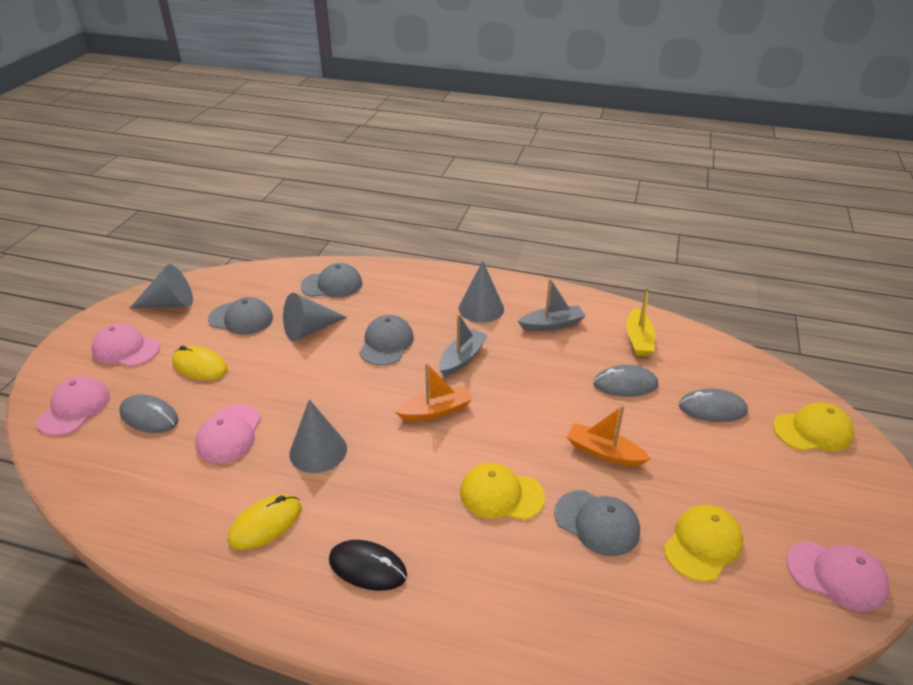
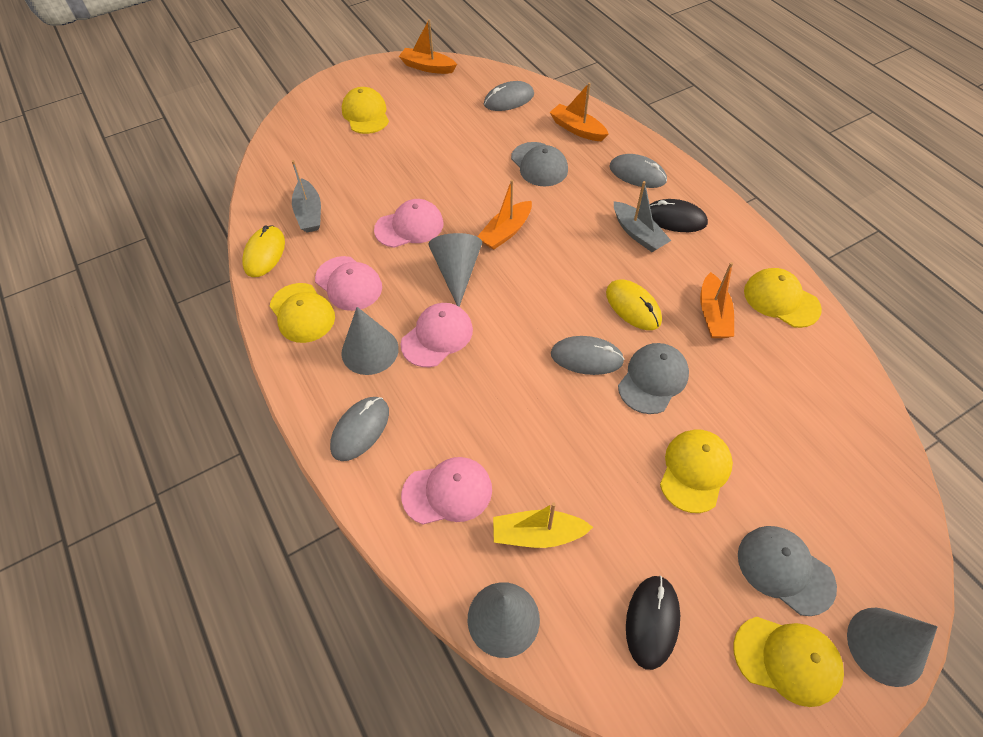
black mouse: 1 -> 2
grey cap: 4 -> 3
grey mouse: 3 -> 4
orange boat: 2 -> 4
yellow cap: 3 -> 5

